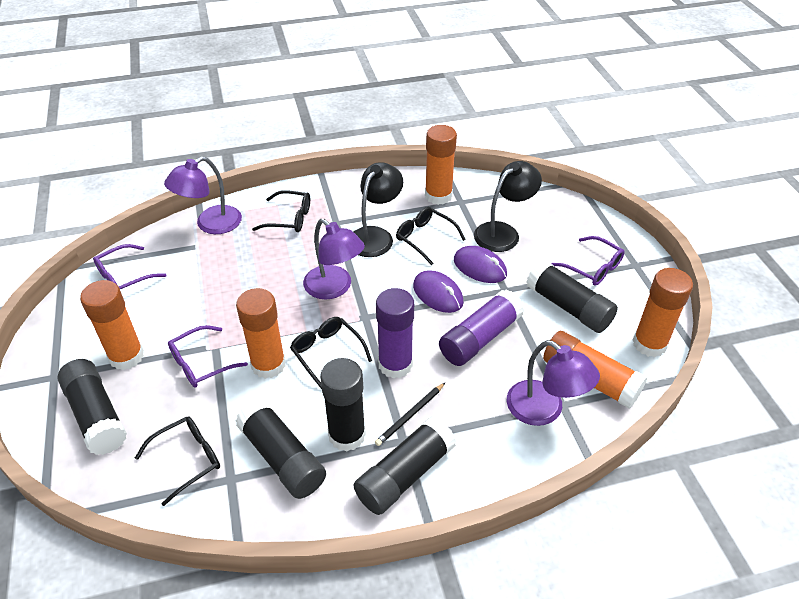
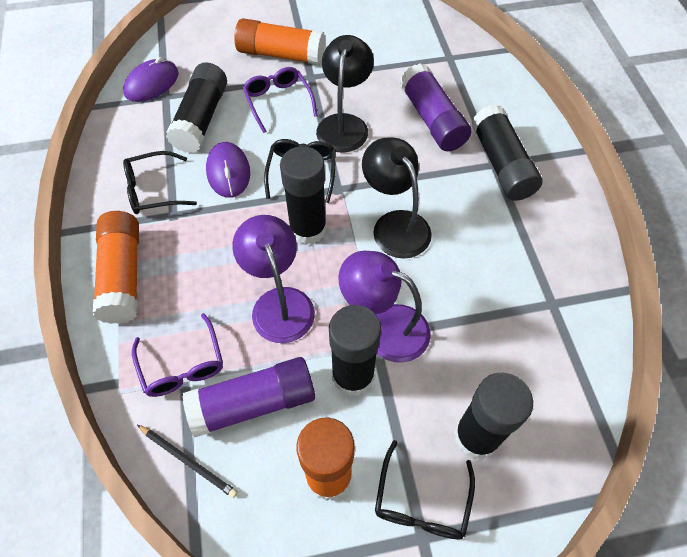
black glasses: 4 -> 3
orange glue stick: 5 -> 3
purple glasses: 3 -> 2
purple lamp: 3 -> 2

